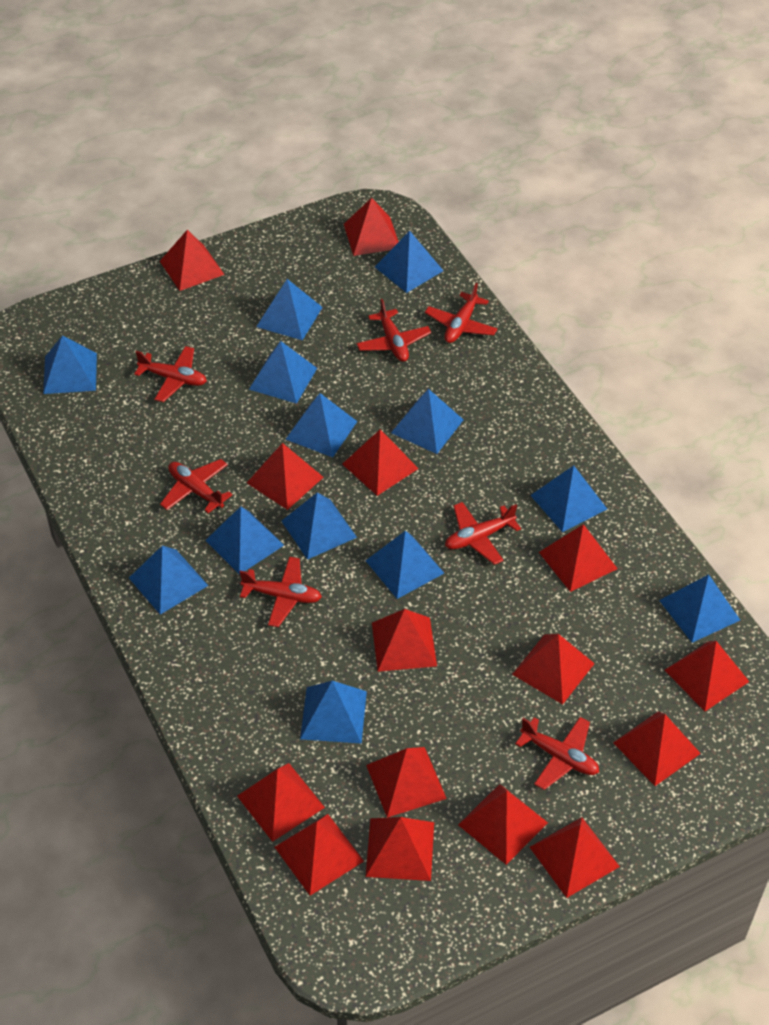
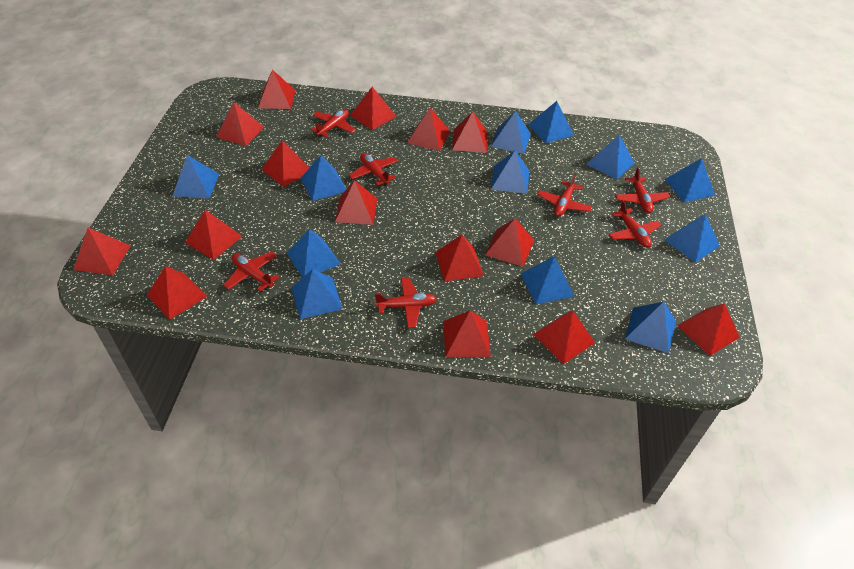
blue pyramid: 13 -> 12

